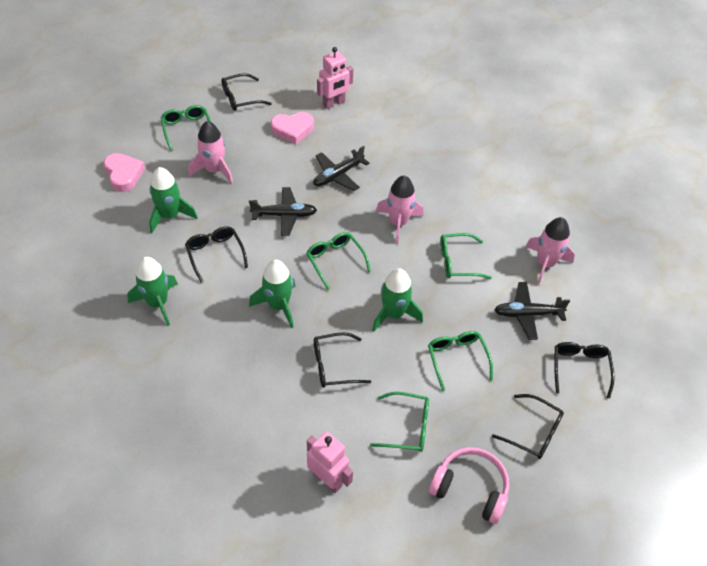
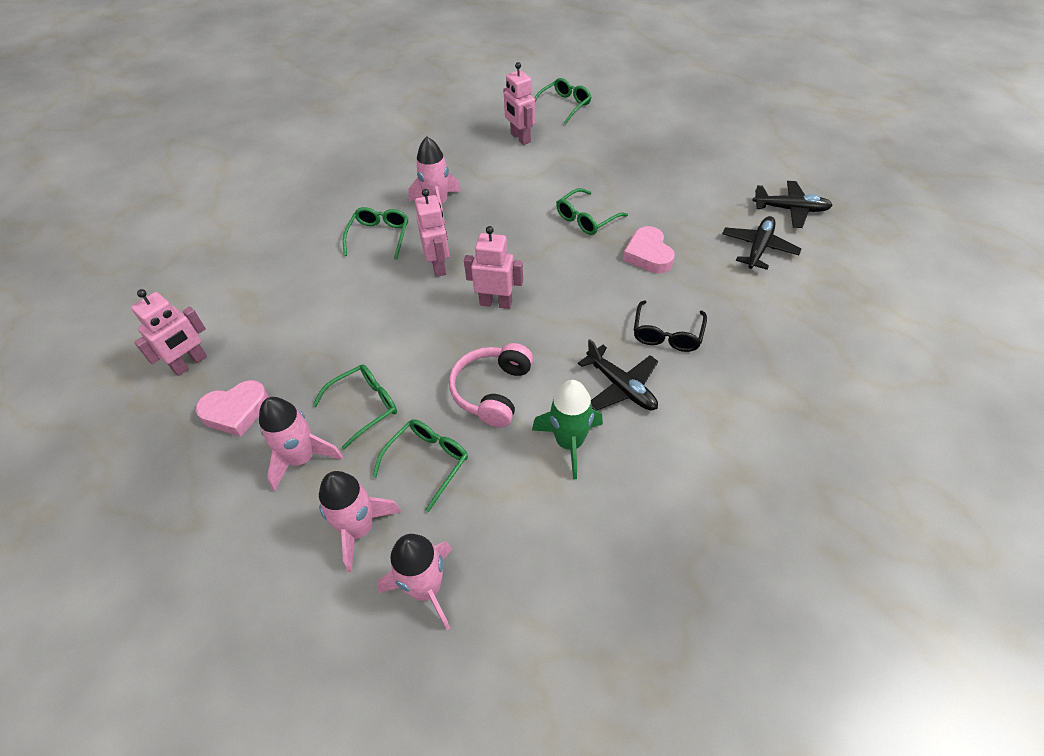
black glasses: 5 -> 1
green rocket: 4 -> 1
pink robot: 2 -> 4
pink rocket: 3 -> 4

